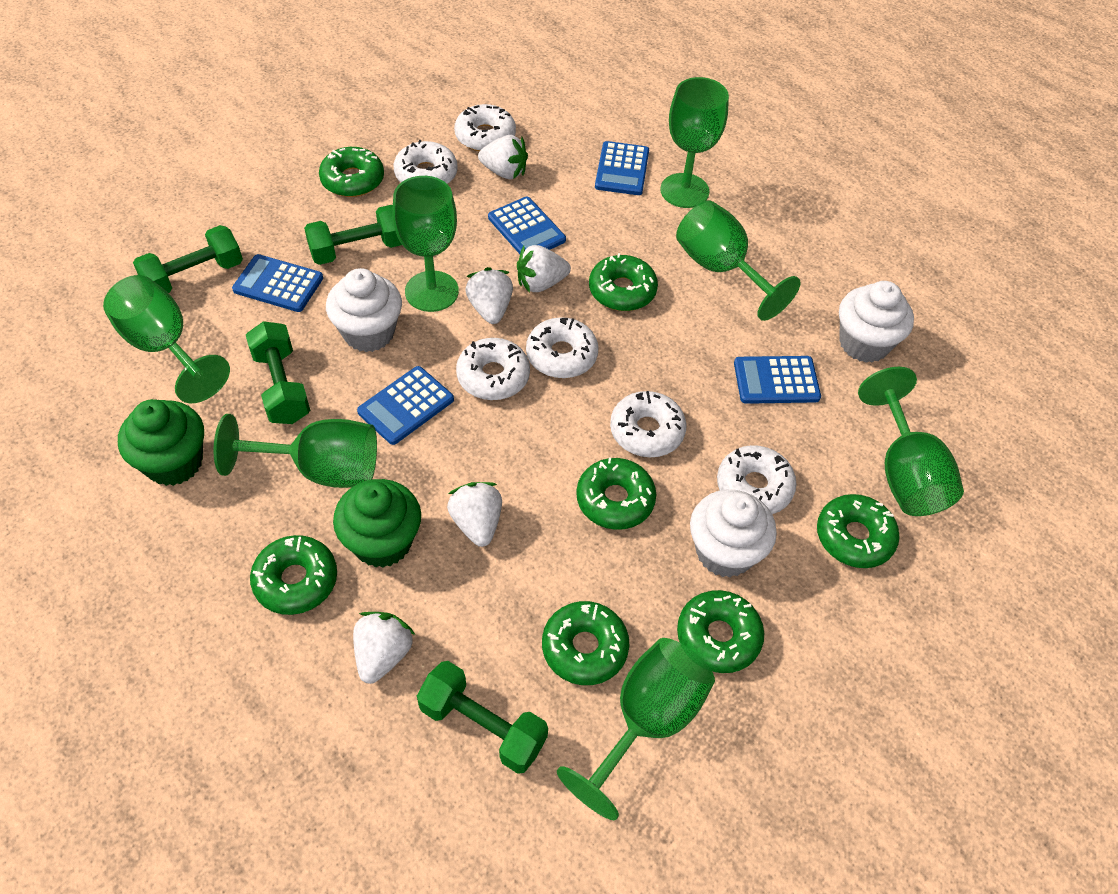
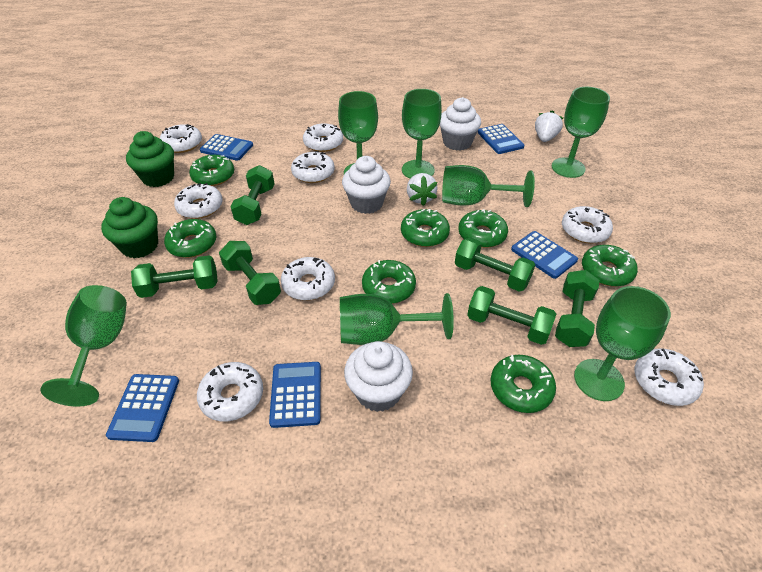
green dumbbell: 4 -> 6
white donut: 6 -> 8
white strawberry: 5 -> 2

